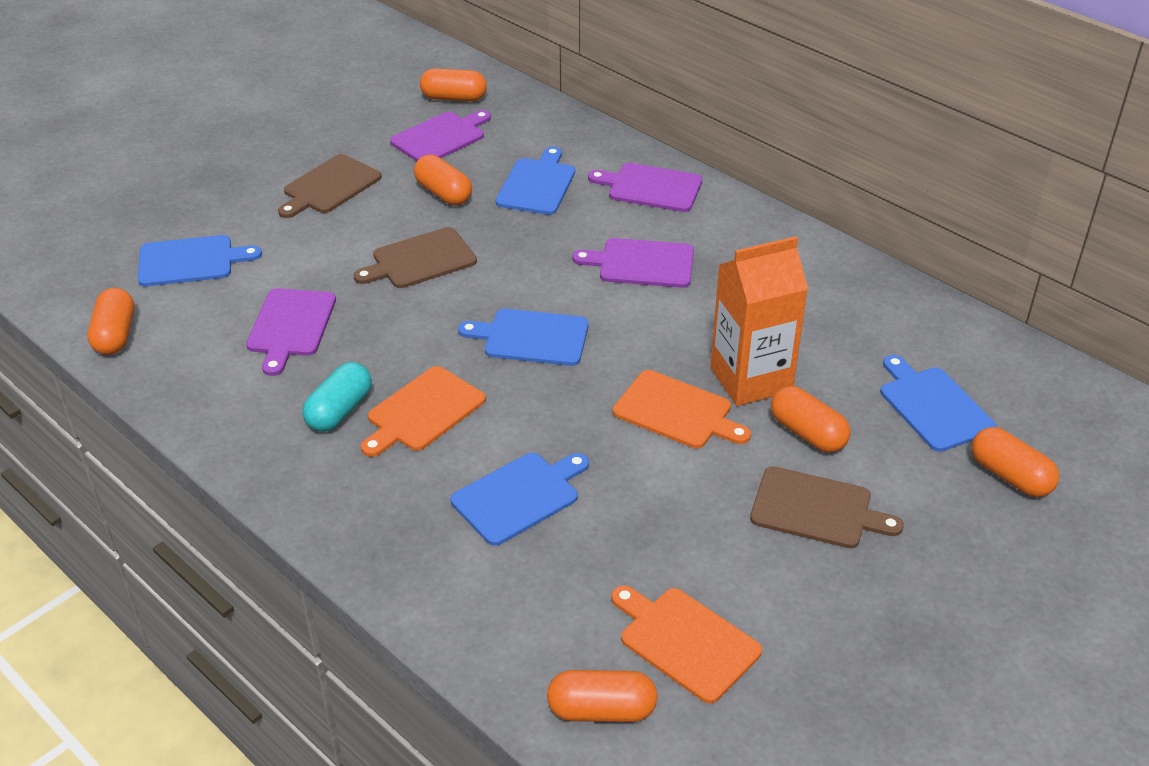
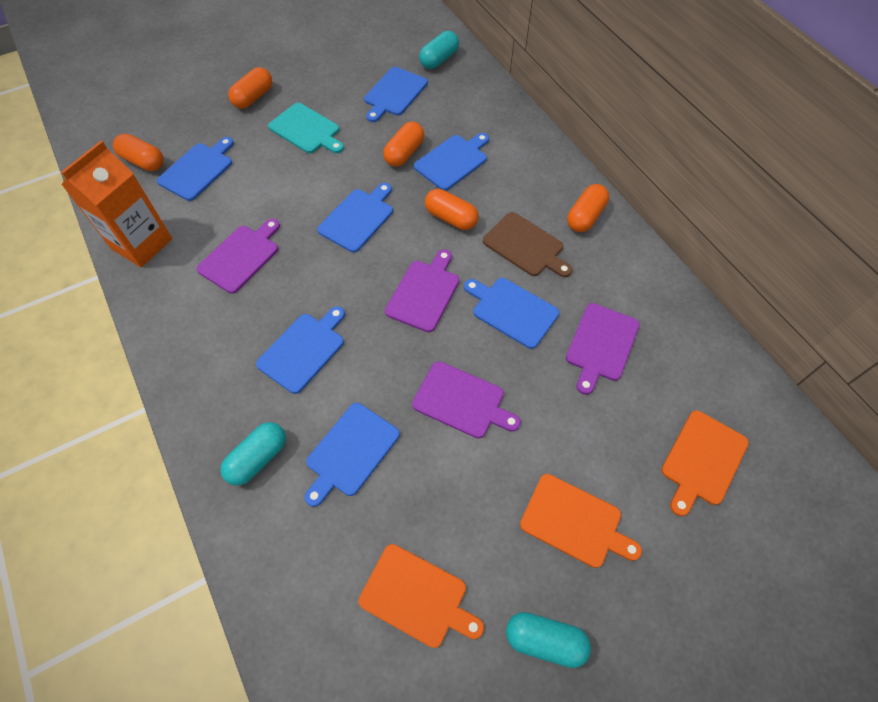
blue cutting board: 5 -> 7
brown cutting board: 3 -> 1
orange capsule: 6 -> 5
turquoise capsule: 1 -> 3
turquoise cutting board: 0 -> 1

